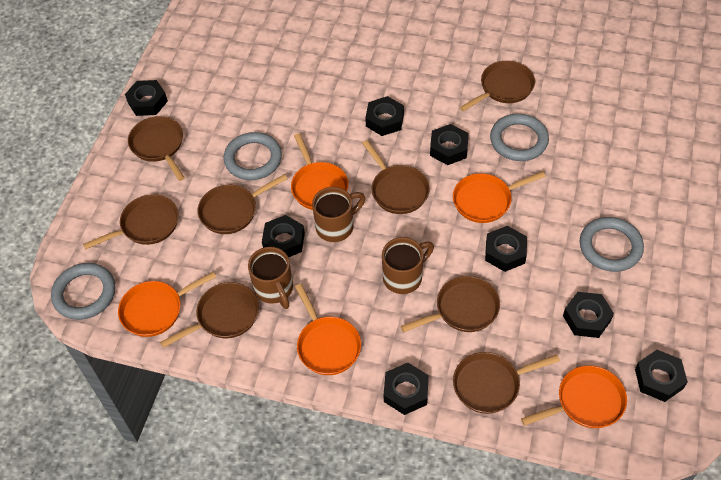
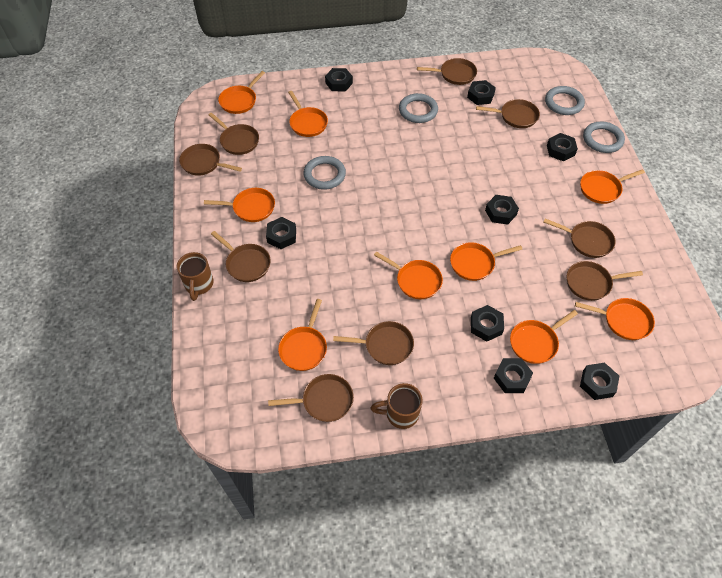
brown mug: 3 -> 2
brown pan: 8 -> 9
orange pan: 5 -> 9

